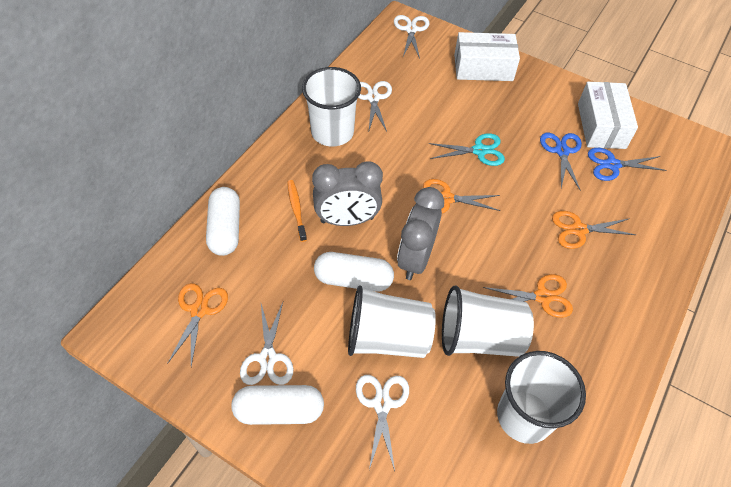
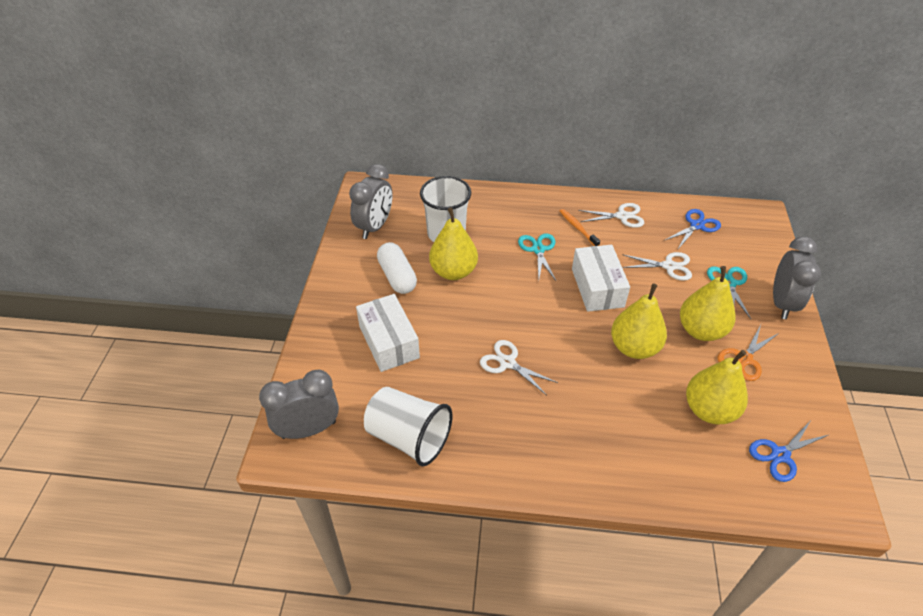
grey clock: 2 -> 3
orange scissors: 4 -> 1
turquoise scissors: 1 -> 2
white capsule: 3 -> 1
white cup: 4 -> 2
white scissors: 4 -> 3
yellow pear: 0 -> 4

